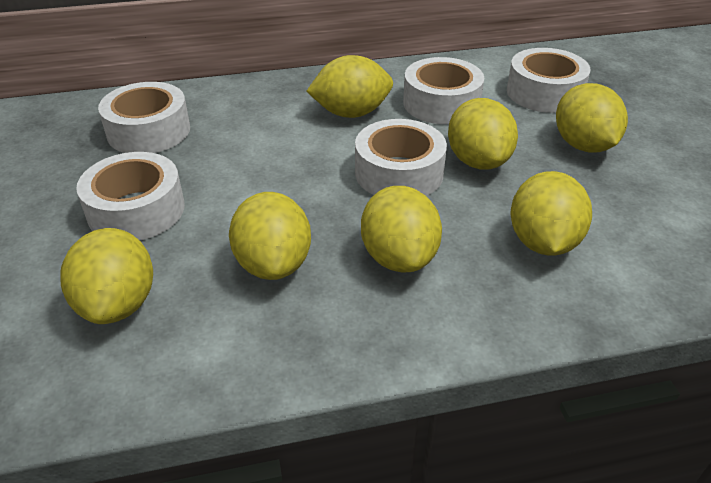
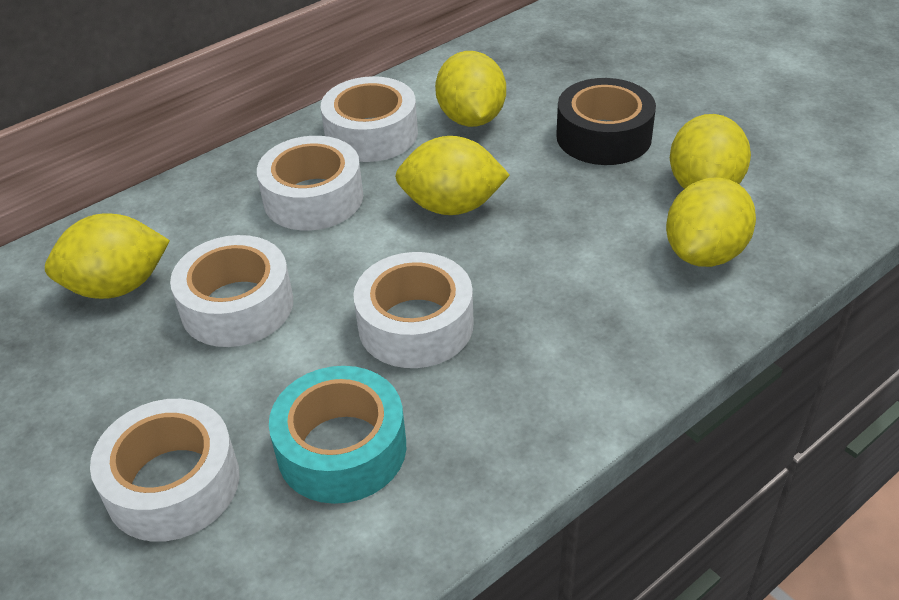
black tape: 0 -> 1
turquoise tape: 0 -> 1
yellow lemon: 7 -> 5

